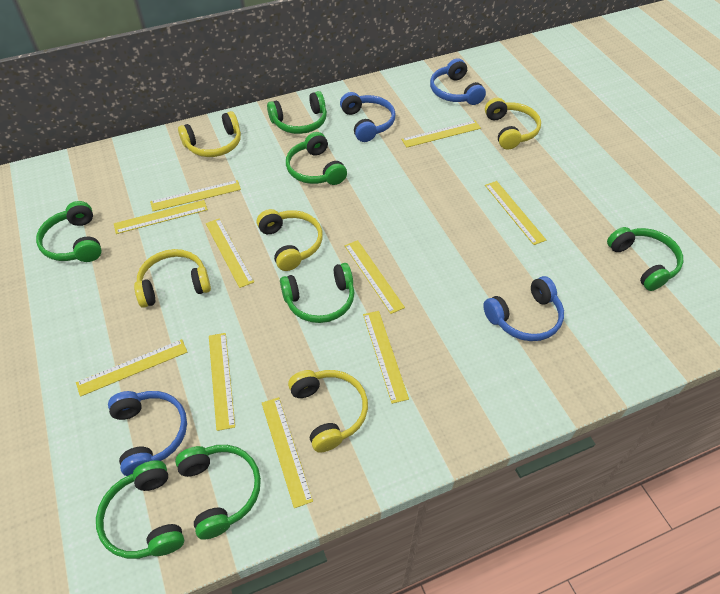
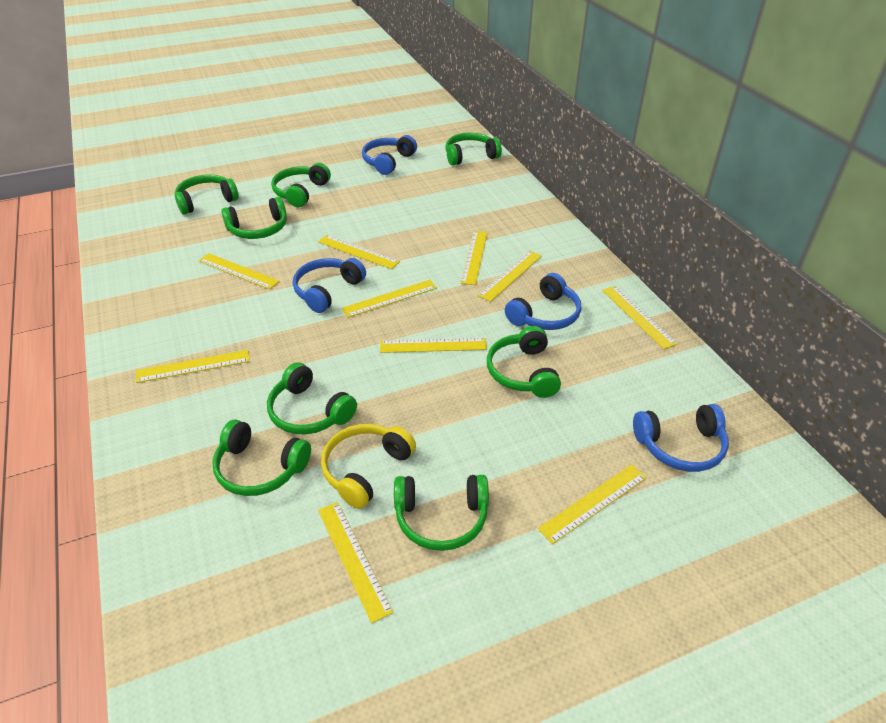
green headphones: 7 -> 8
yellow headphones: 5 -> 1

